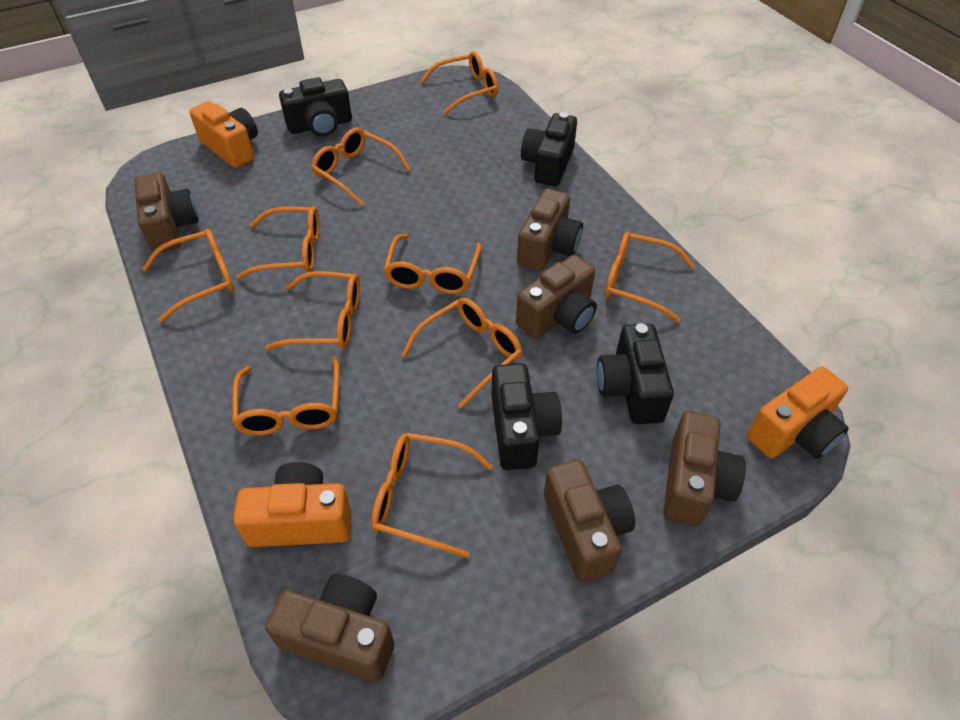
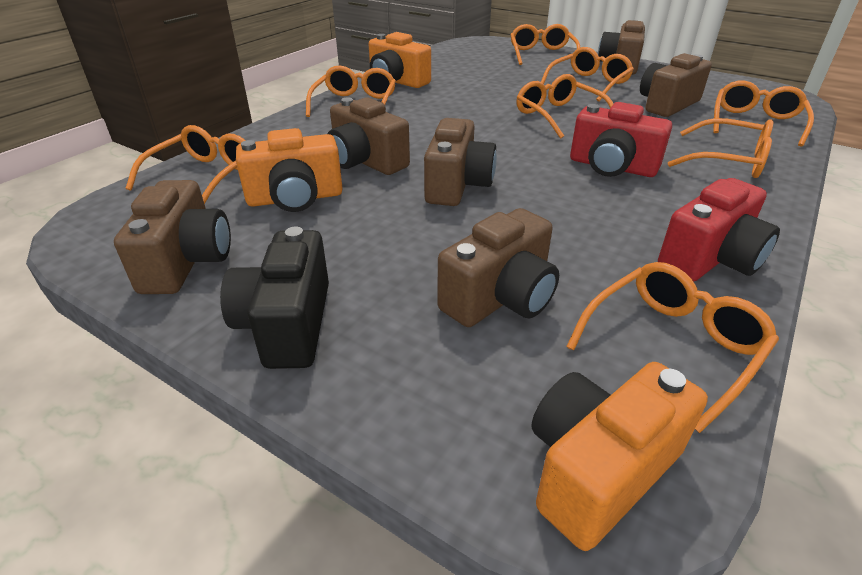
black camera: 4 -> 1
orange glasses: 10 -> 8
red camera: 0 -> 2

